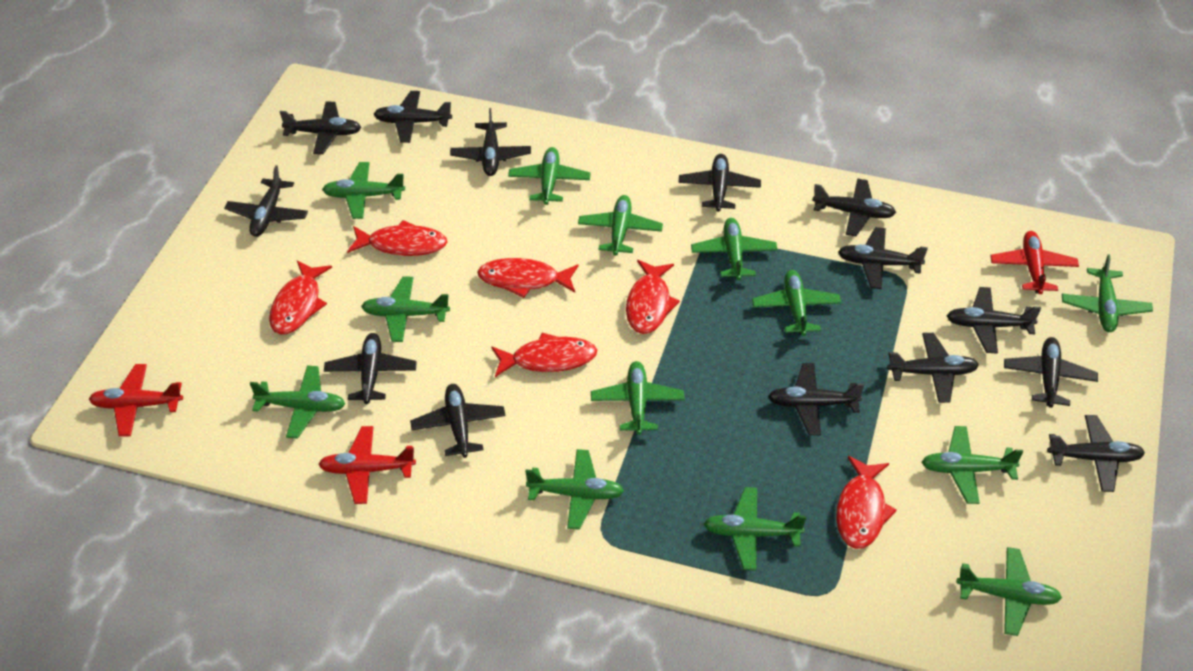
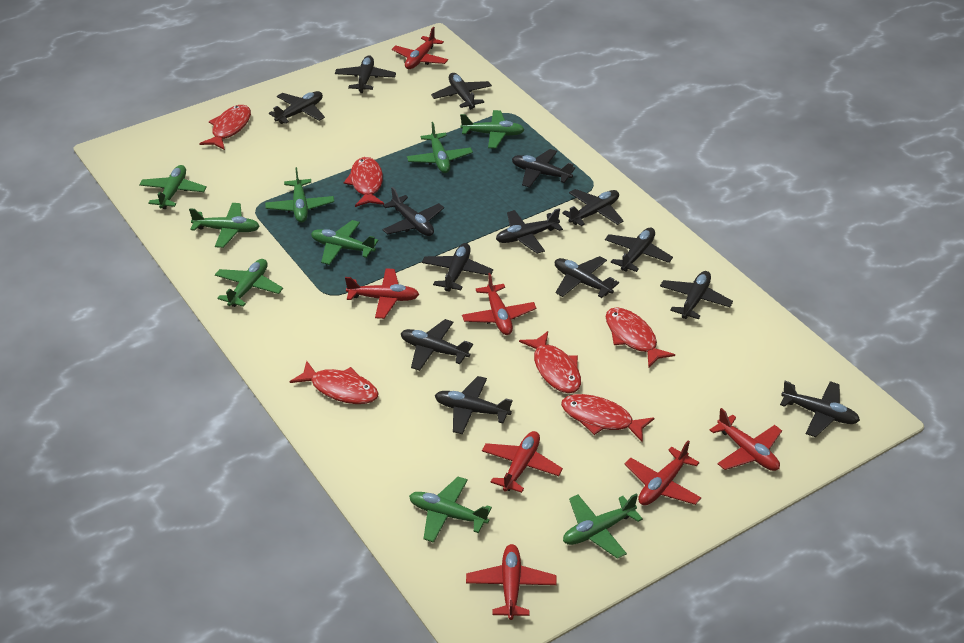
green plane: 13 -> 9
red plane: 3 -> 7

